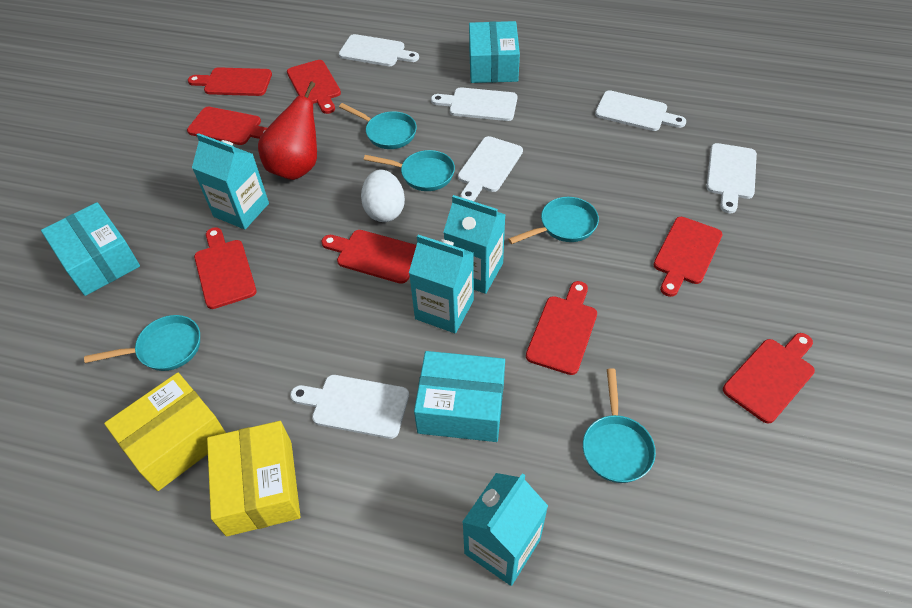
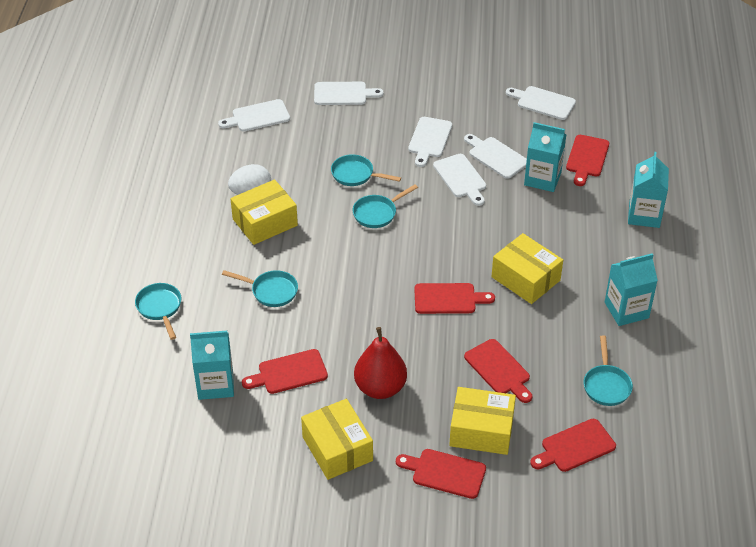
red cutting board: 8 -> 6
turquoise box: 3 -> 0
yellow box: 2 -> 4

